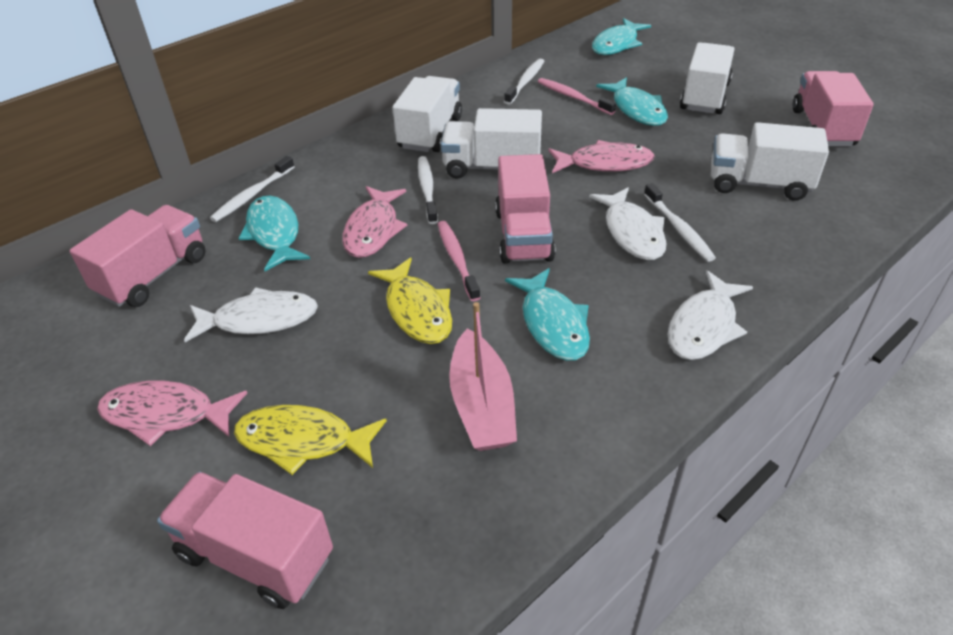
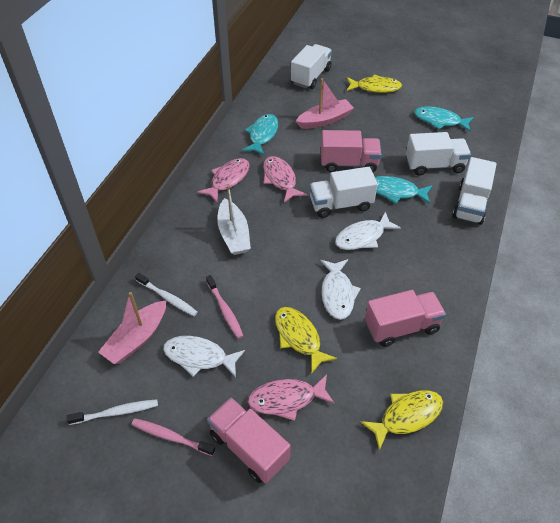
pink boat: 1 -> 2
pink truck: 4 -> 3
turquoise fish: 4 -> 3
white boat: 0 -> 1
white toothbrush: 4 -> 2
yellow fish: 2 -> 3

